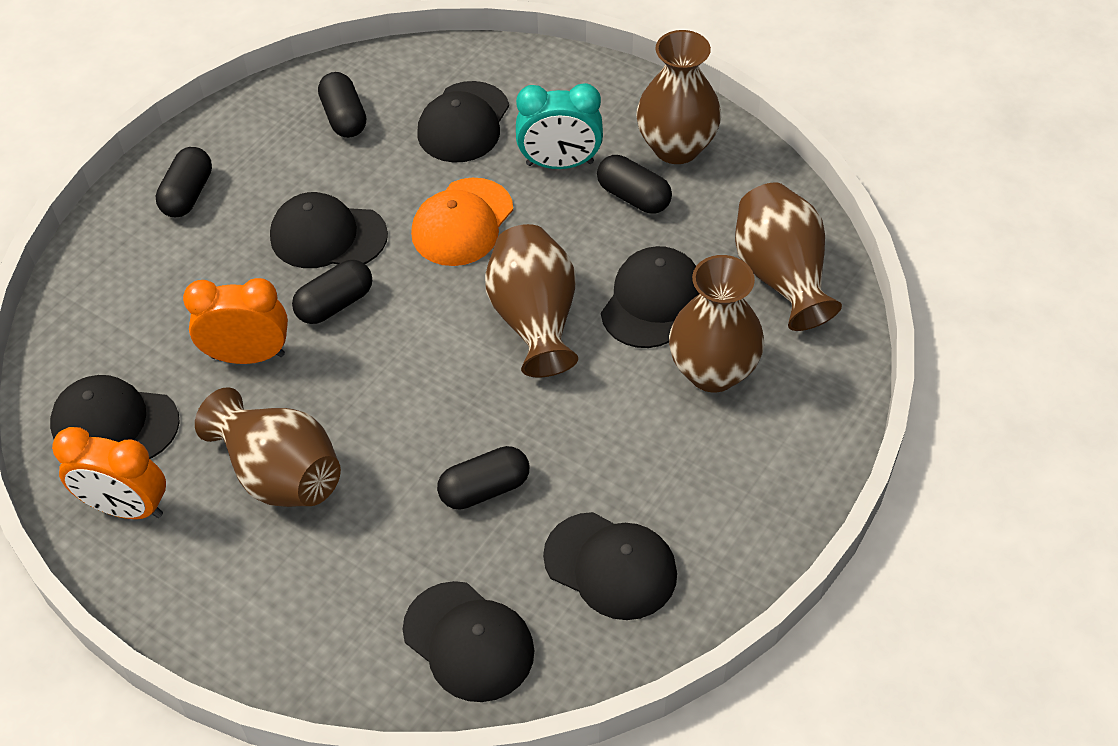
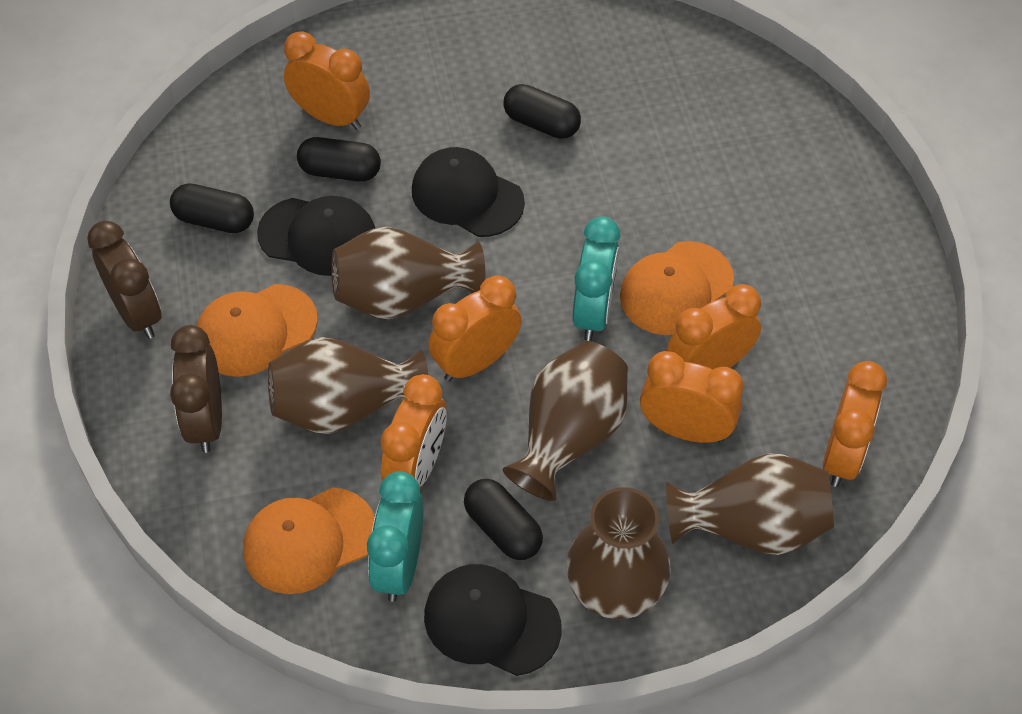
black cap: 6 -> 3
black capsule: 5 -> 4
brown clock: 0 -> 2
orange cap: 1 -> 3
orange clock: 2 -> 6
turquoise clock: 1 -> 2

